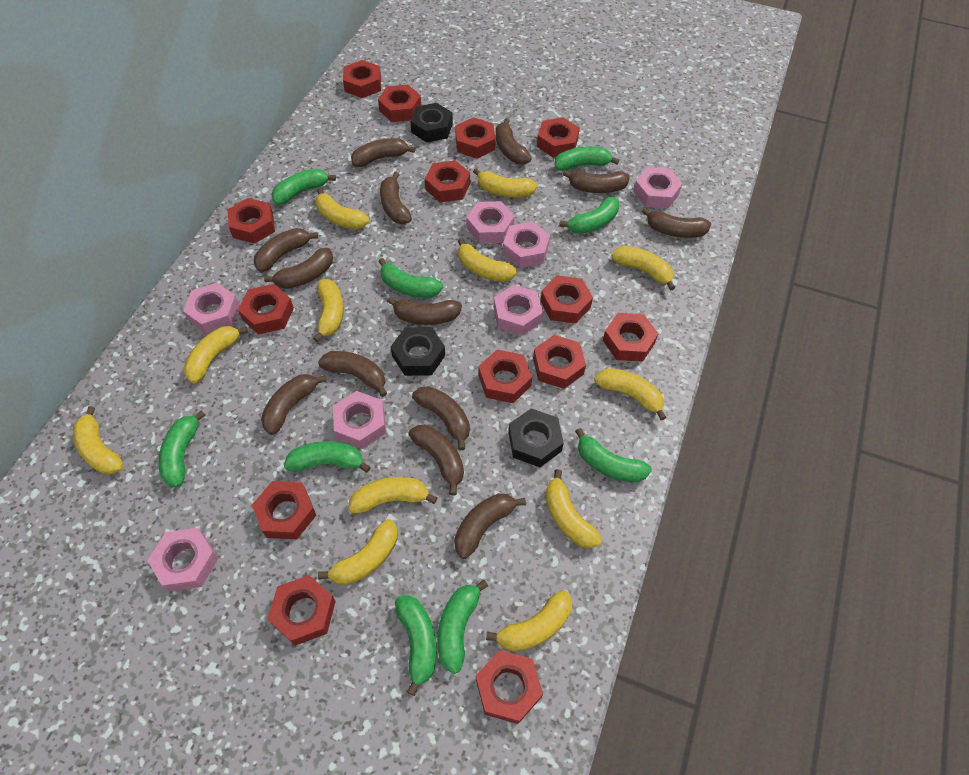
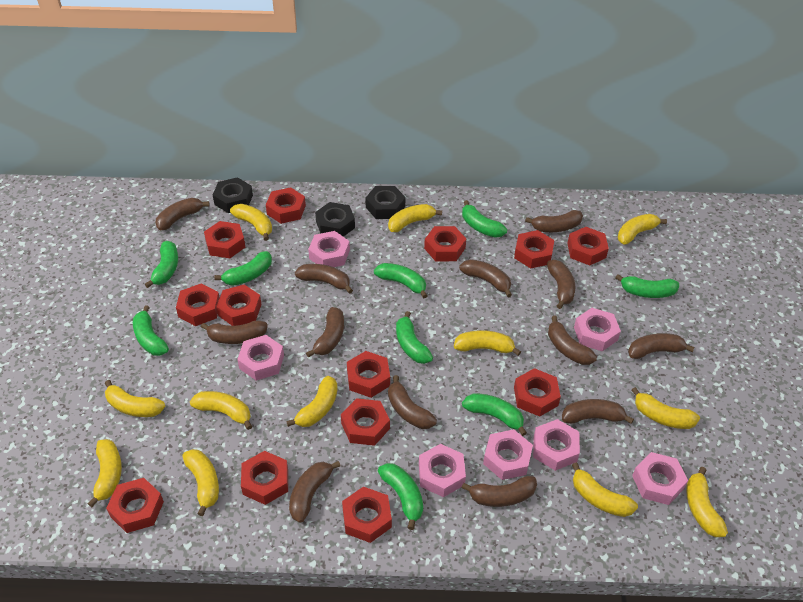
red nut: 14 -> 13

